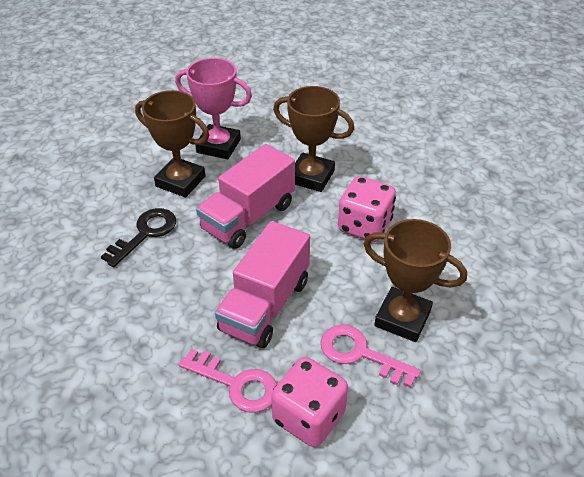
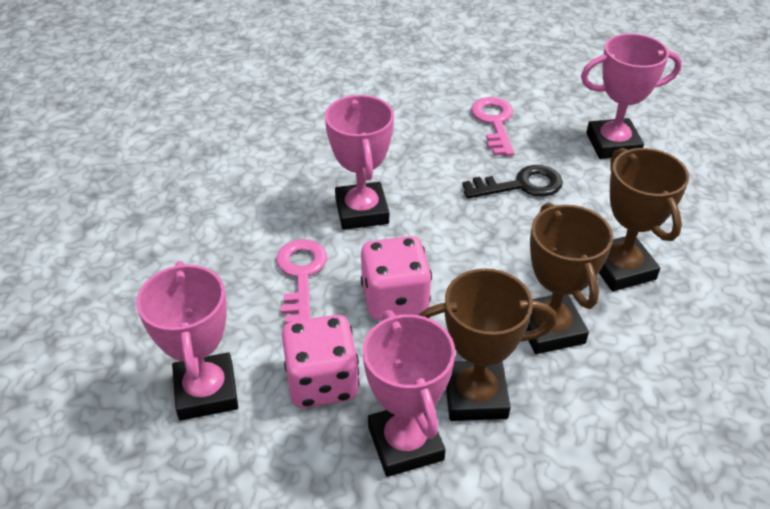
pink trophy: 1 -> 4
pink truck: 2 -> 0

